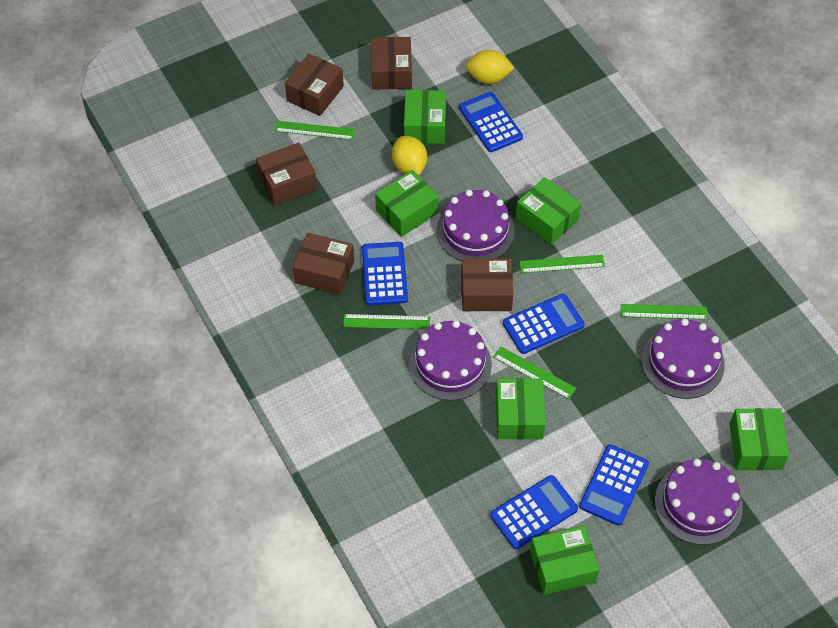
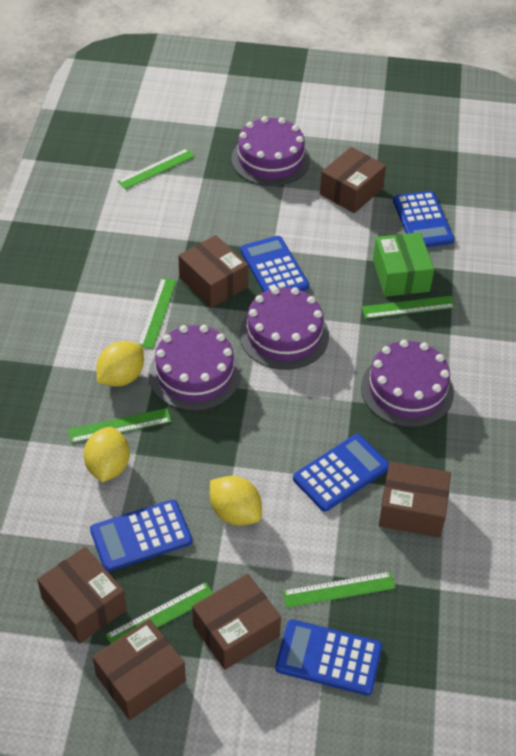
brown box: 5 -> 6
green box: 6 -> 1
green ruler: 5 -> 6
yellow lemon: 2 -> 3

